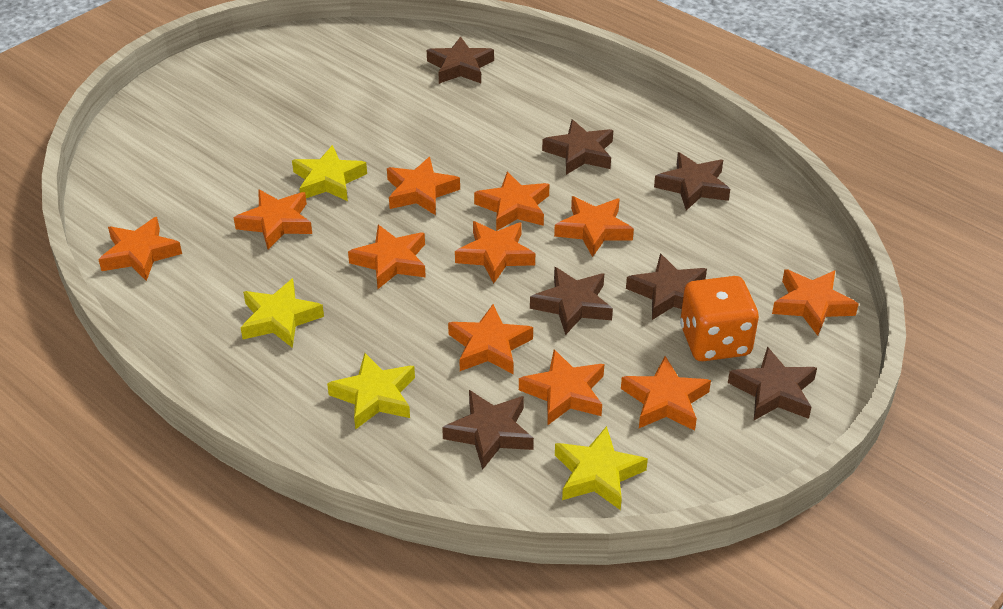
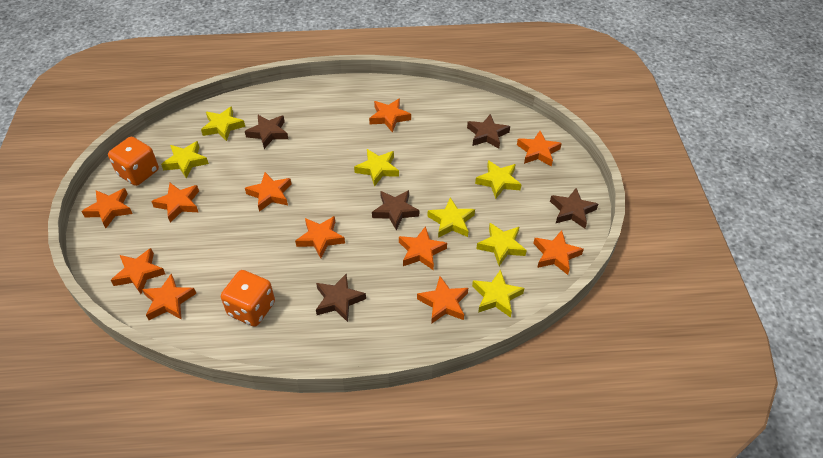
brown star: 7 -> 5
orange dice: 1 -> 2
yellow star: 4 -> 7

